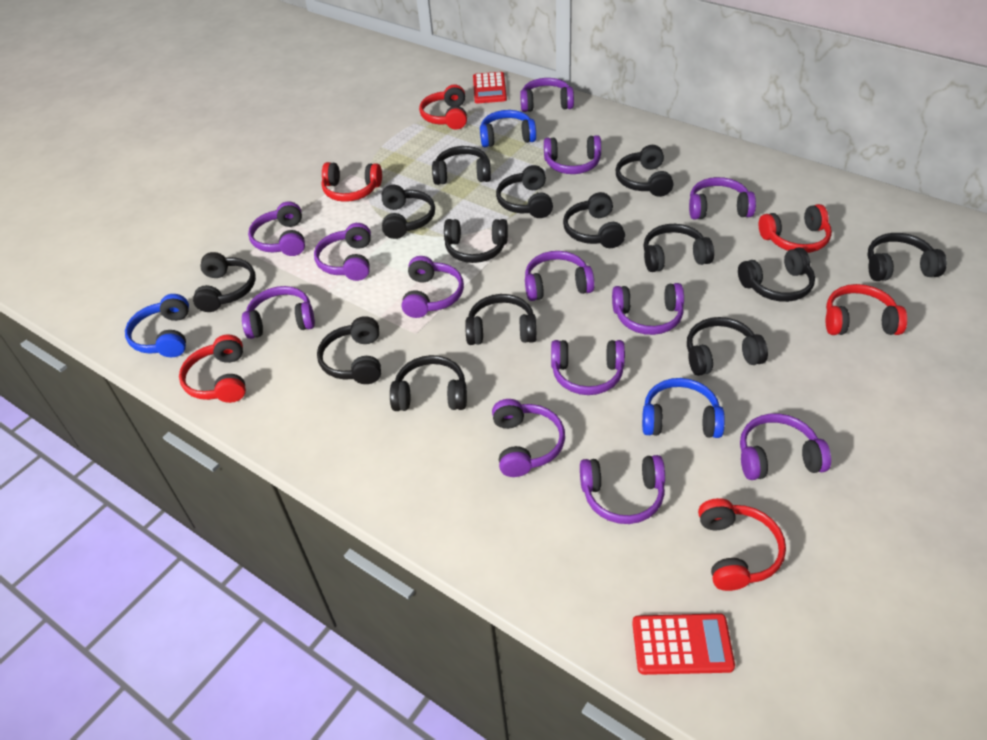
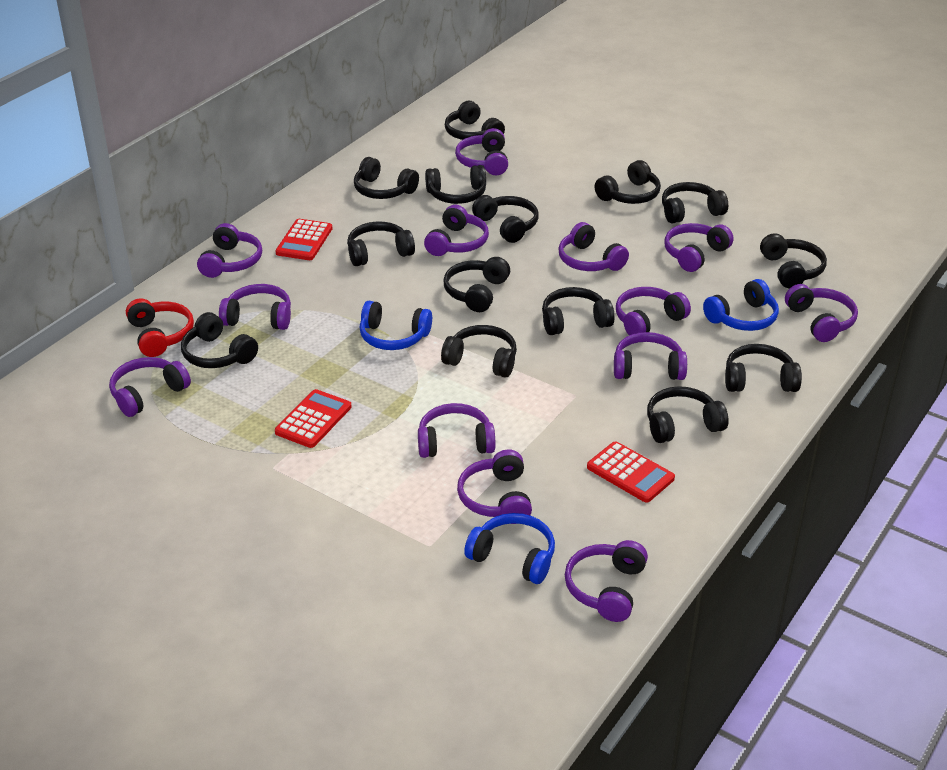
red calculator: 2 -> 3
red headphones: 6 -> 1

